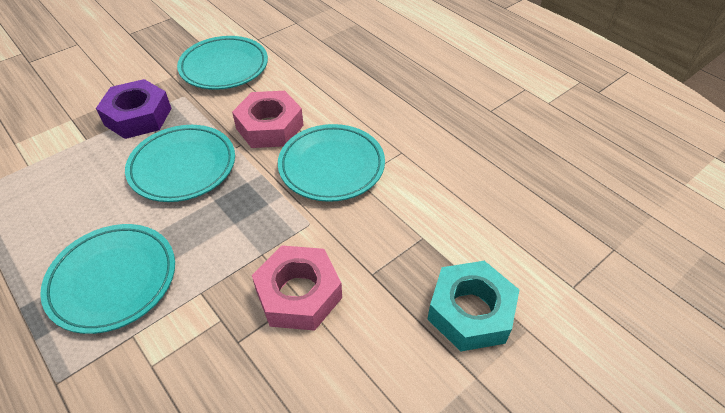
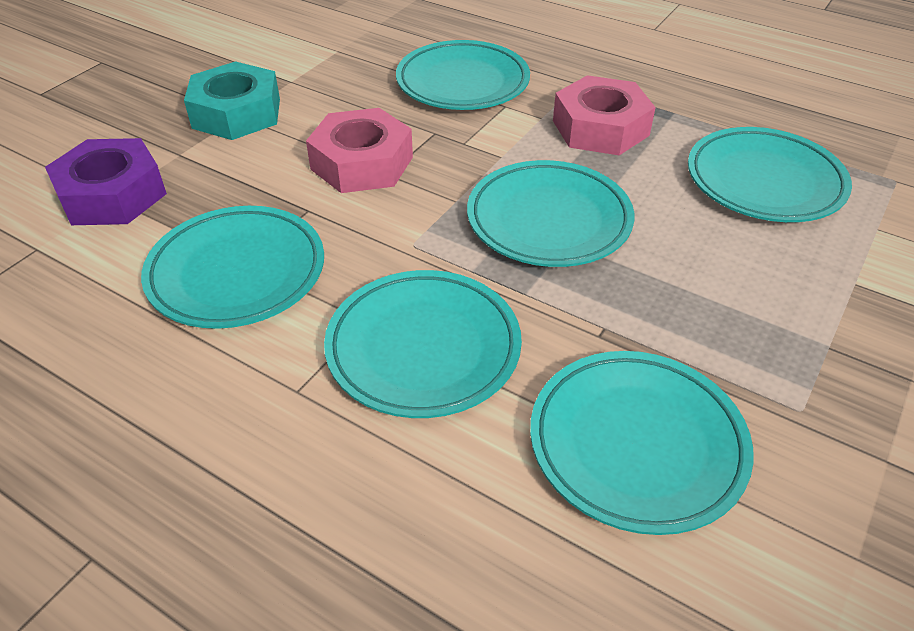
turquoise plate: 4 -> 6

